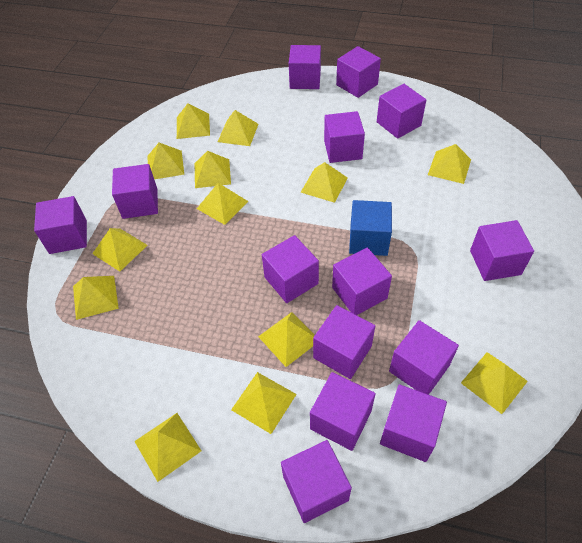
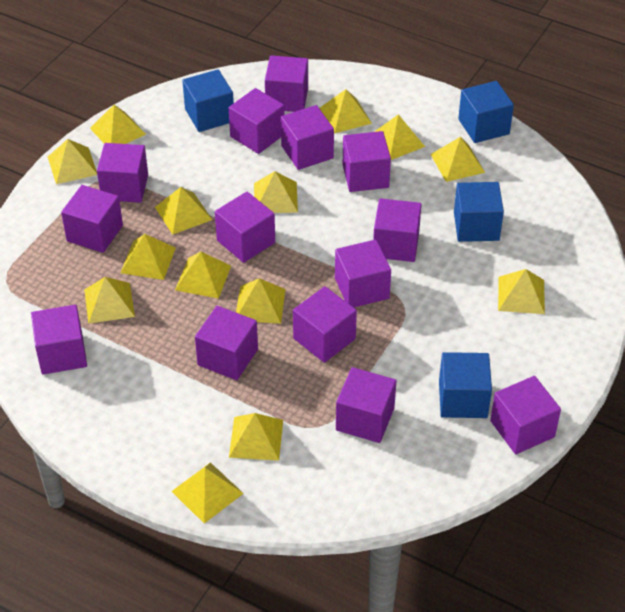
blue cube: 1 -> 4
yellow pyramid: 13 -> 14

